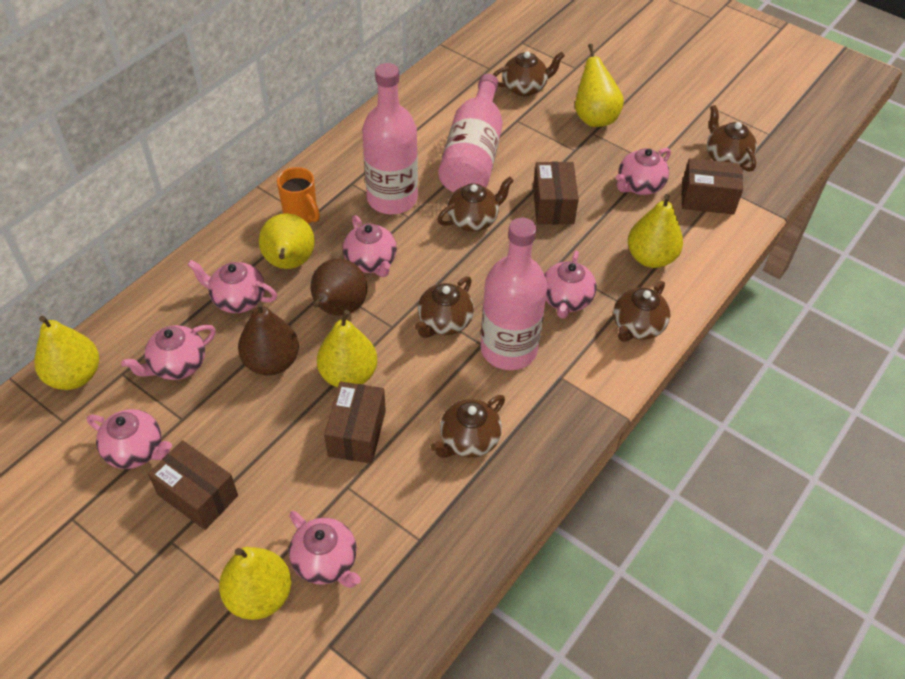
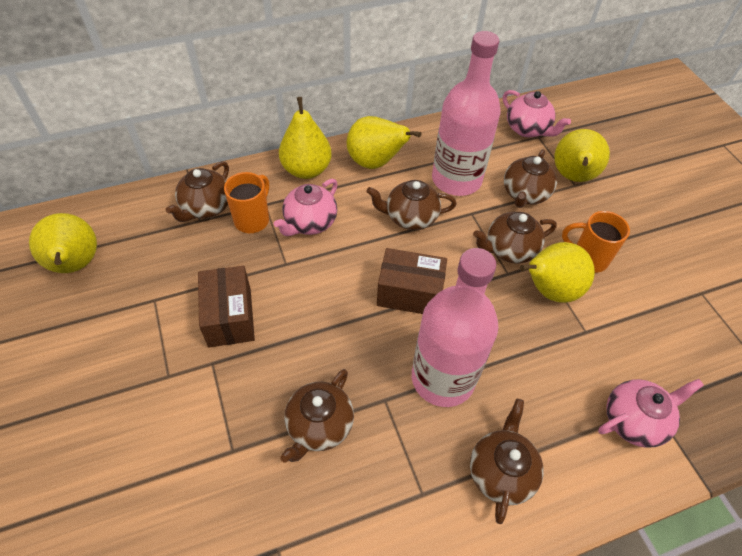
brown box: 4 -> 2
brown pear: 2 -> 0
orange mug: 1 -> 2
pink bottle: 3 -> 2
pink teapot: 7 -> 3
yellow pear: 6 -> 5

